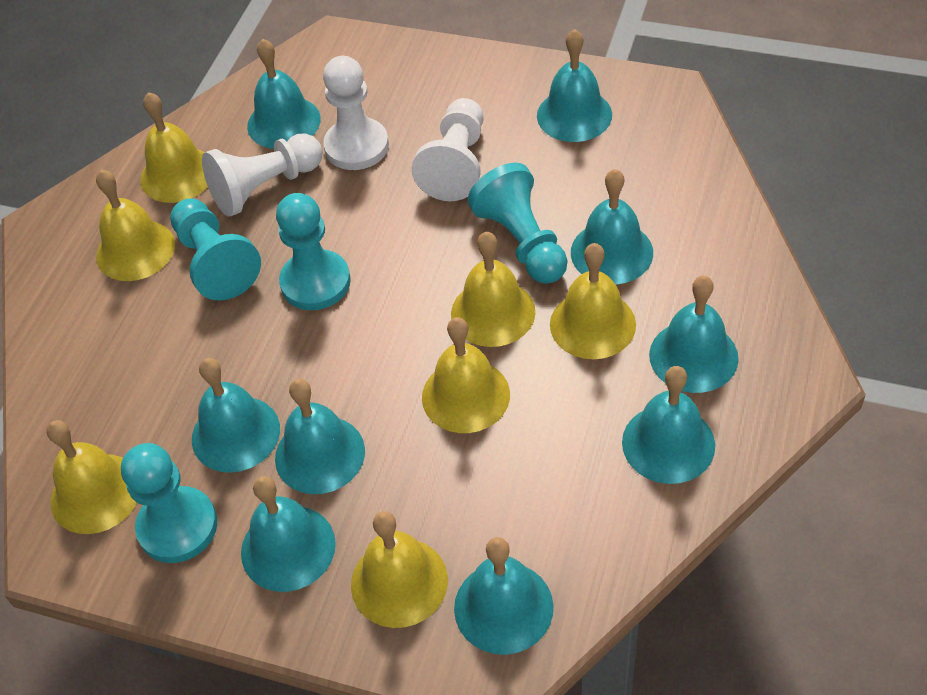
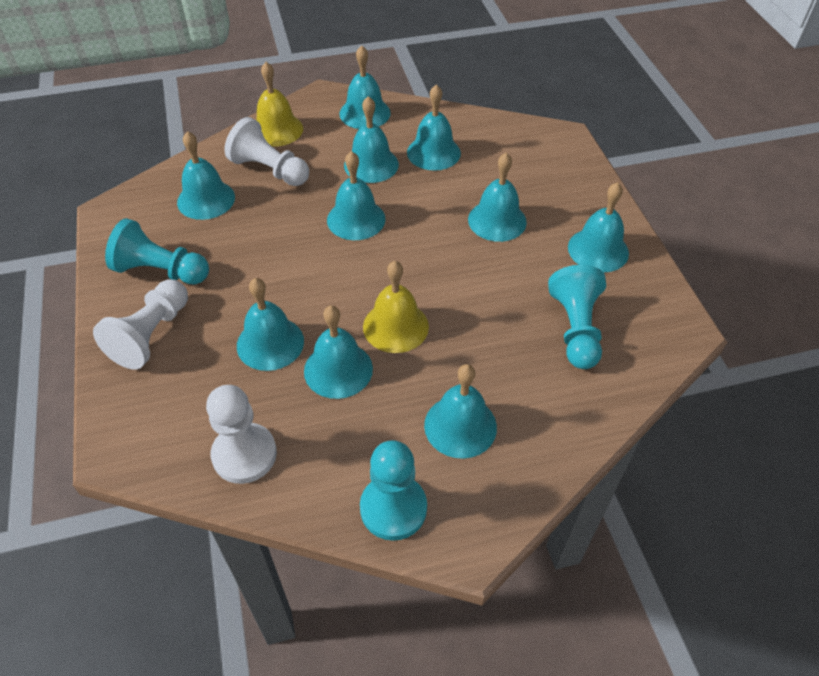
turquoise bell: 9 -> 10
turquoise pawn: 4 -> 3
yellow bell: 7 -> 2

